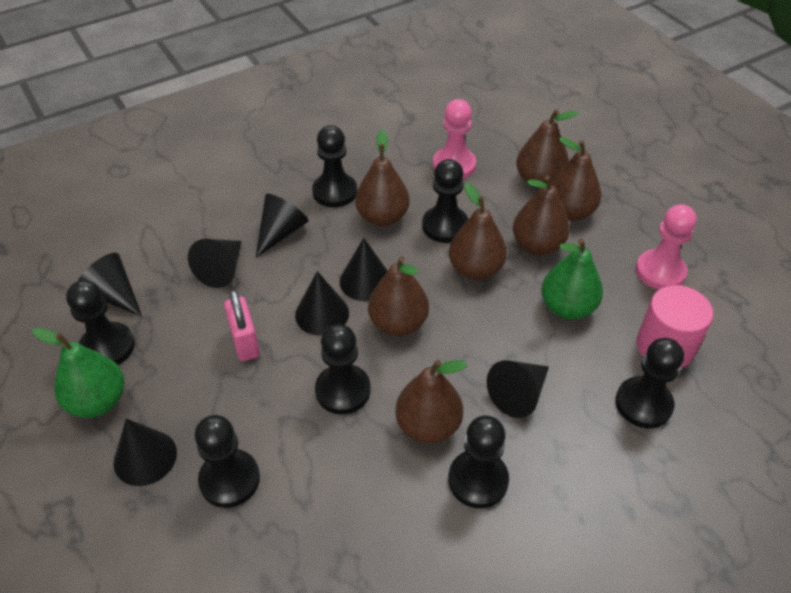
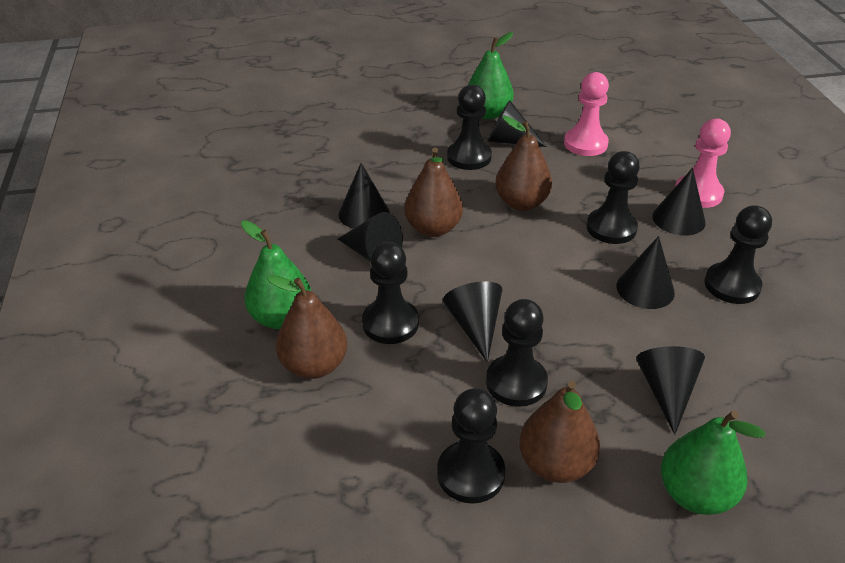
black pawn: 7 -> 6
brown pear: 7 -> 4
green pear: 2 -> 3
pink cylinder: 1 -> 0
pink padlock: 1 -> 0

